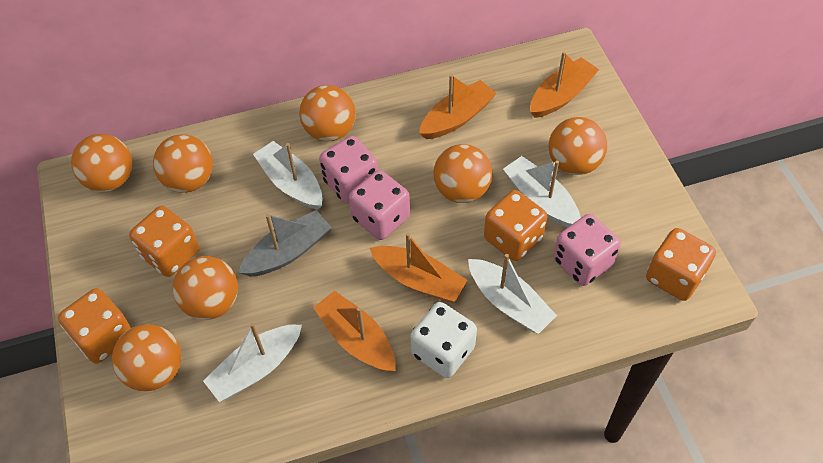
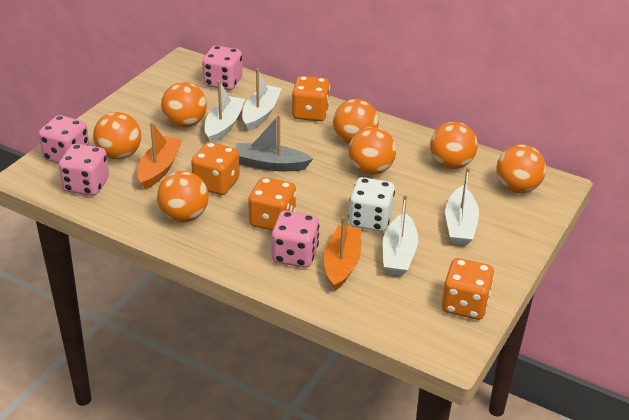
orange boat: 4 -> 2
pink dice: 3 -> 4

